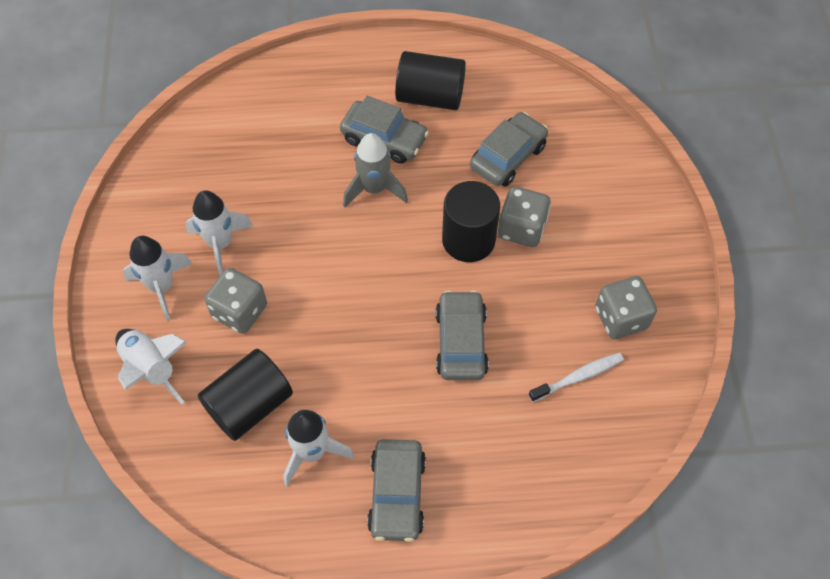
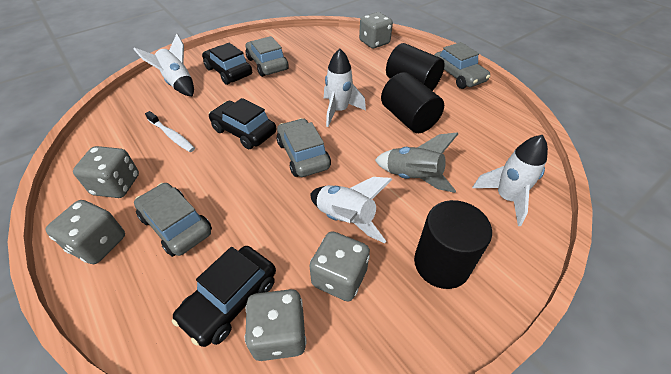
black car: 0 -> 3
grey dice: 3 -> 5

